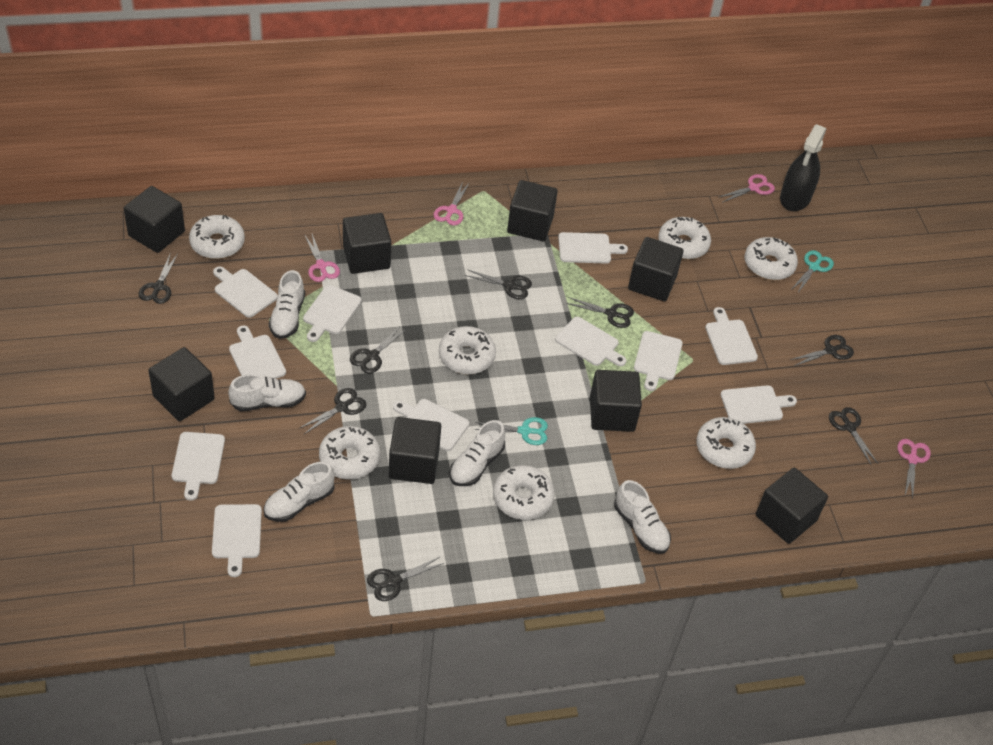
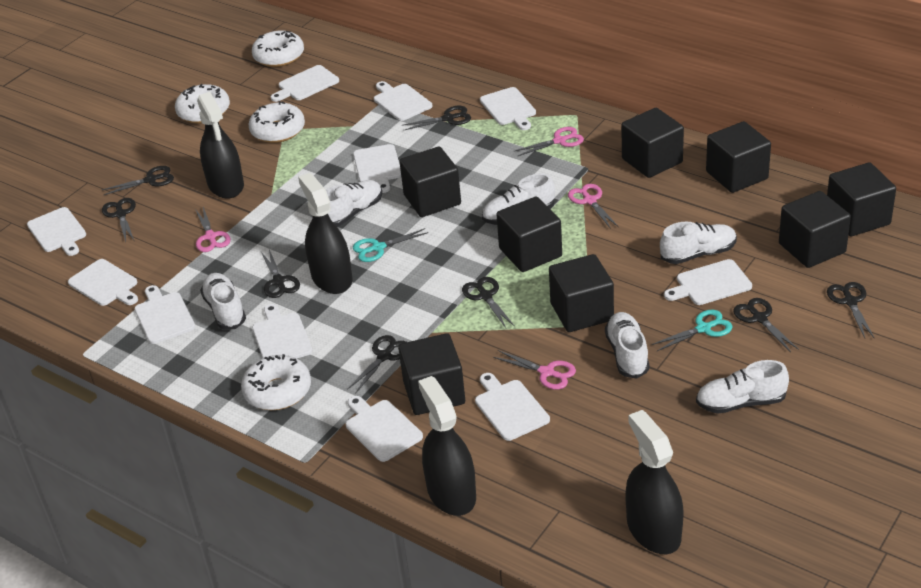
black spray bottle: 1 -> 4
white donut: 7 -> 4
white shoe: 5 -> 6

